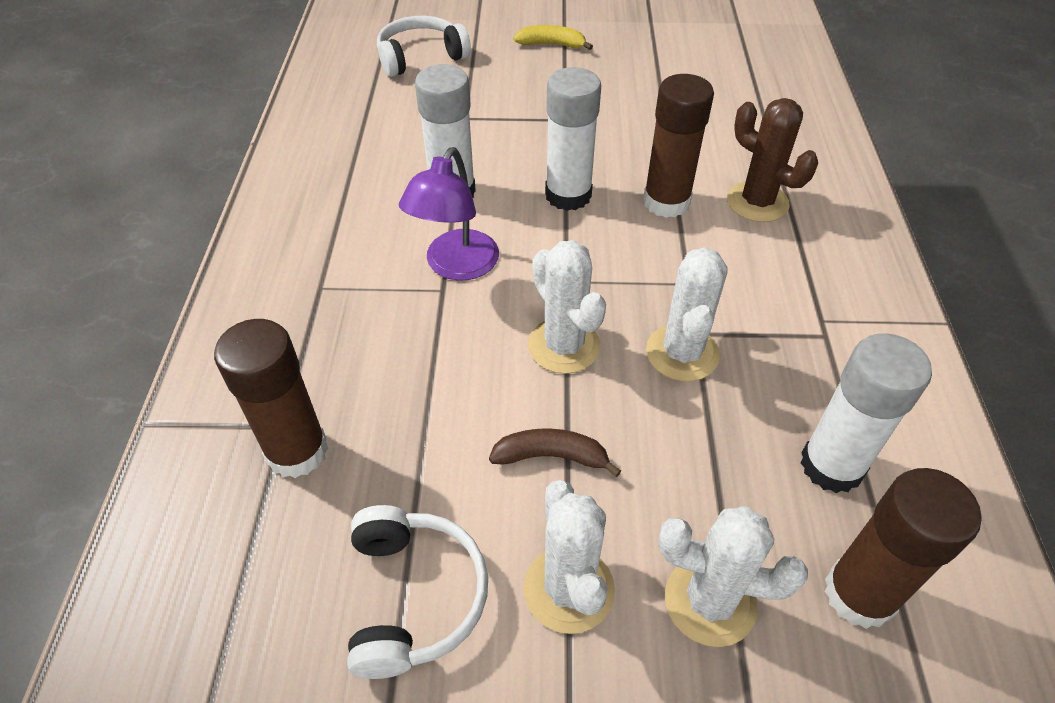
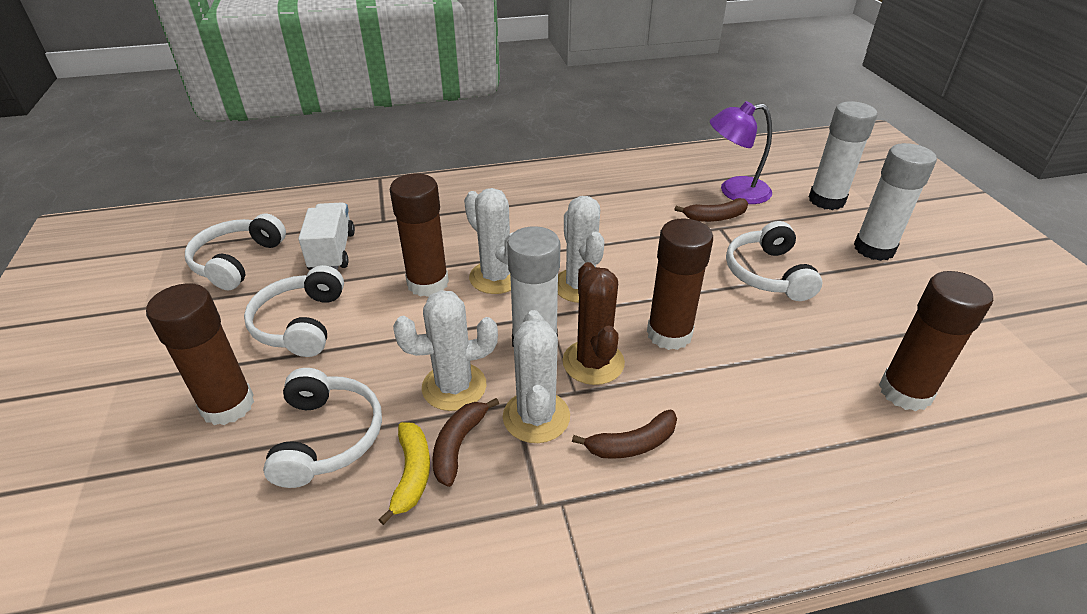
brown banana: 1 -> 3
brown glue stick: 3 -> 4
white headphones: 2 -> 4
white truck: 0 -> 1

